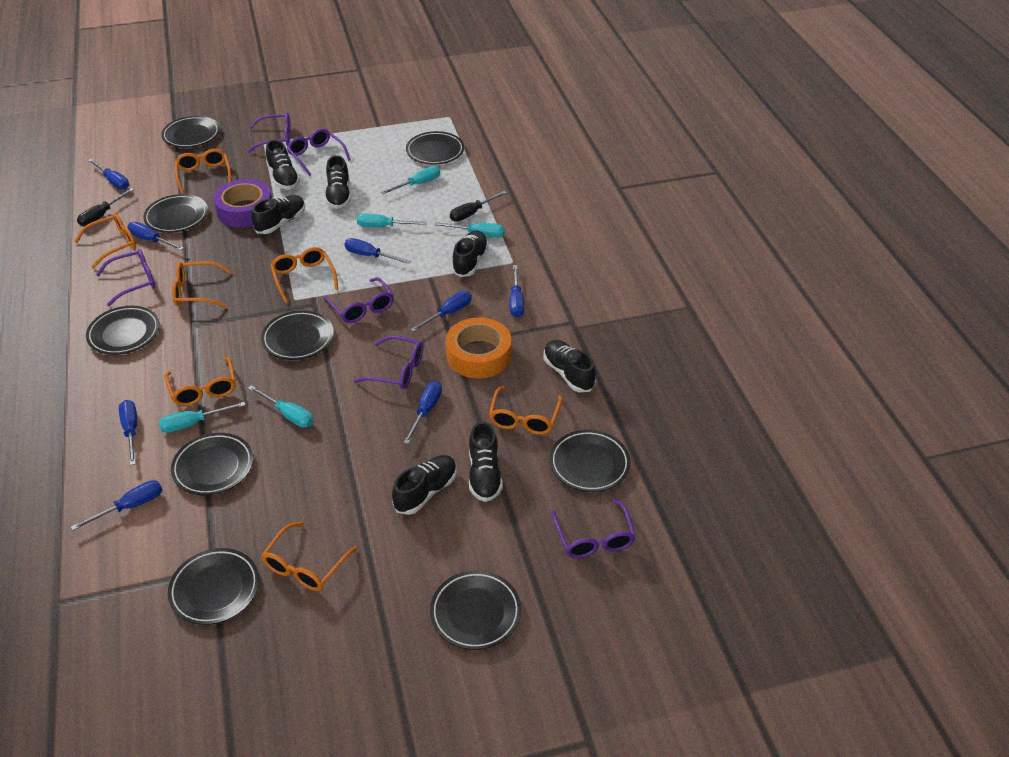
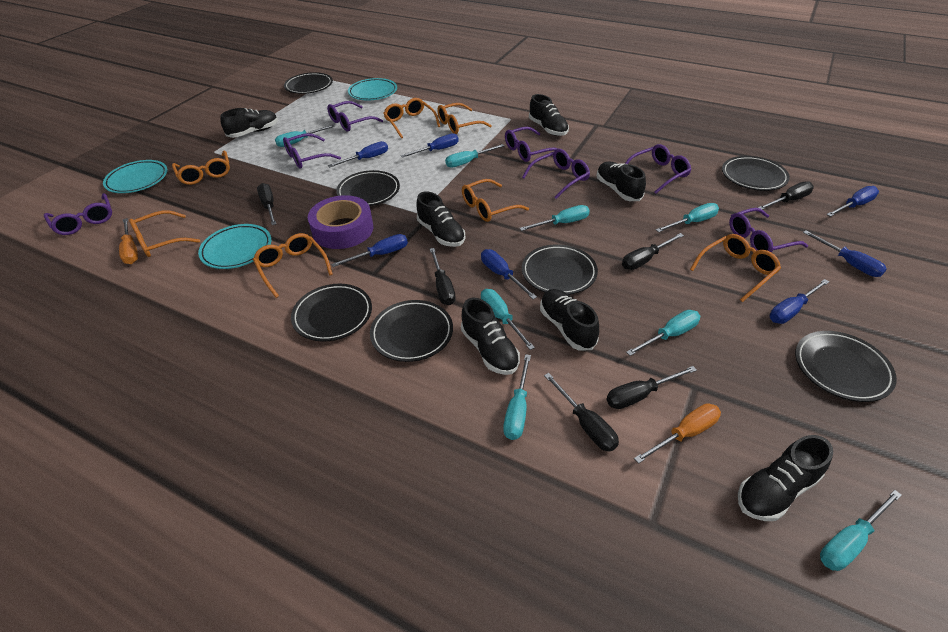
black plate: 9 -> 7
black screwdriver: 2 -> 6
blue screwdriver: 8 -> 7
orange screwdriver: 0 -> 2
orange tape: 1 -> 0
purple glasses: 6 -> 7
turquoise plate: 0 -> 3
turquoise screwdriver: 5 -> 8

